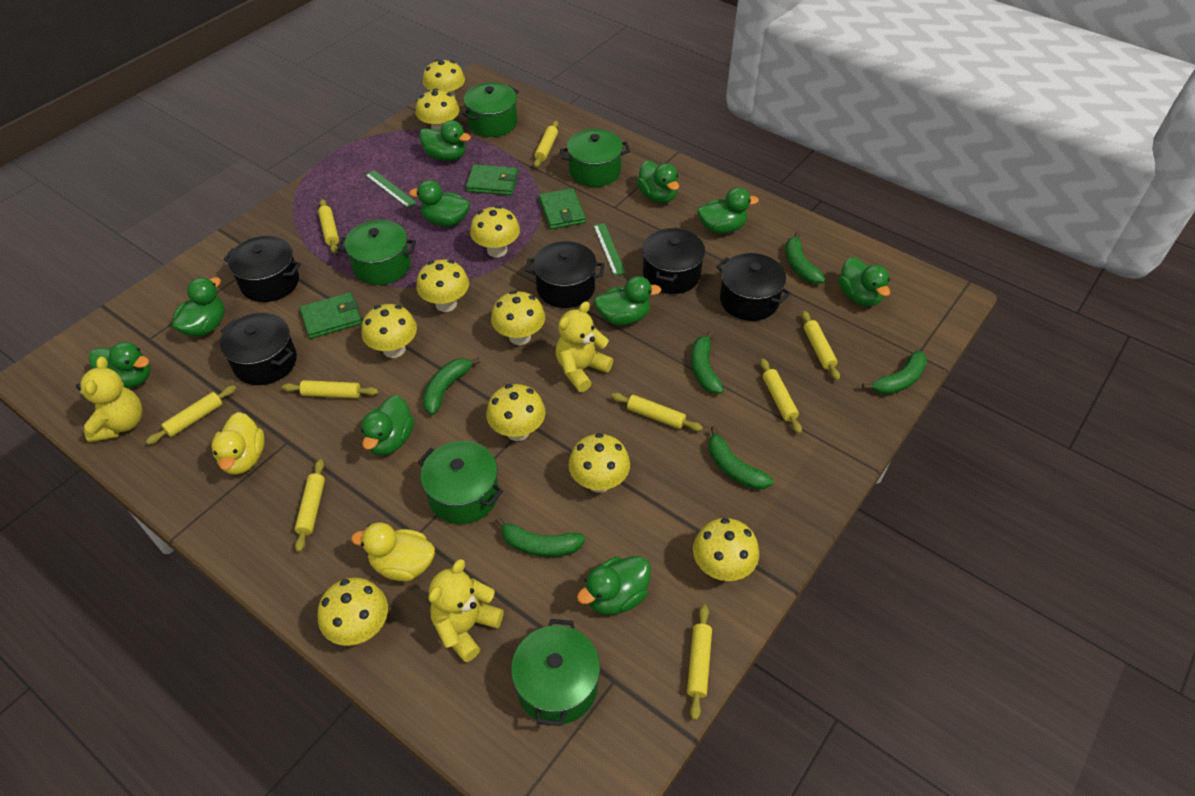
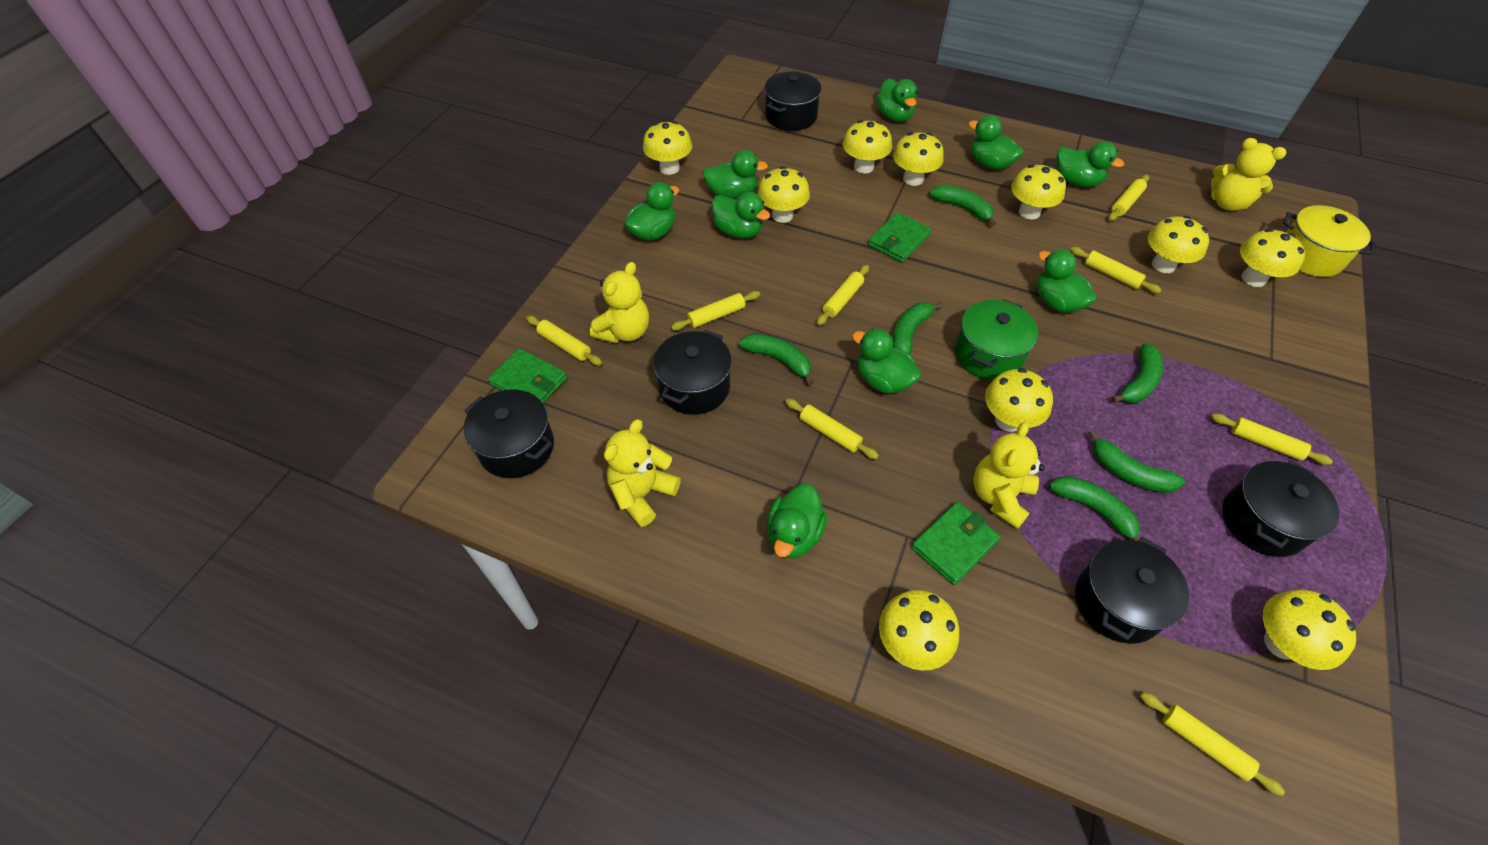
green duck: 10 -> 9
green pot: 5 -> 1
green ruler: 2 -> 0
yellow duck: 2 -> 0
yellow pot: 0 -> 1
yellow rolling pin: 9 -> 8
yellow teddy bear: 3 -> 4

